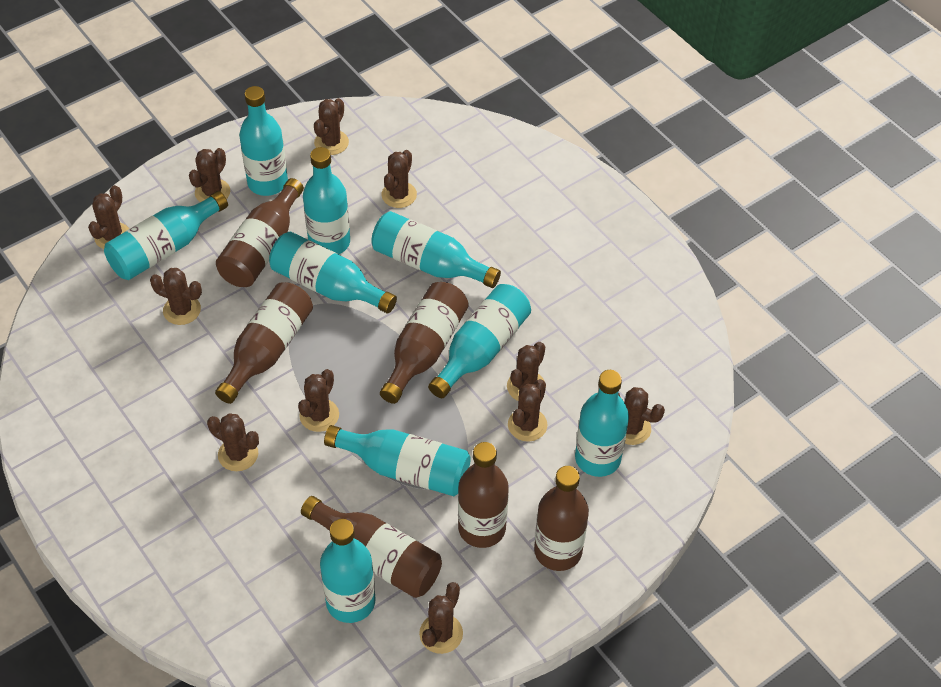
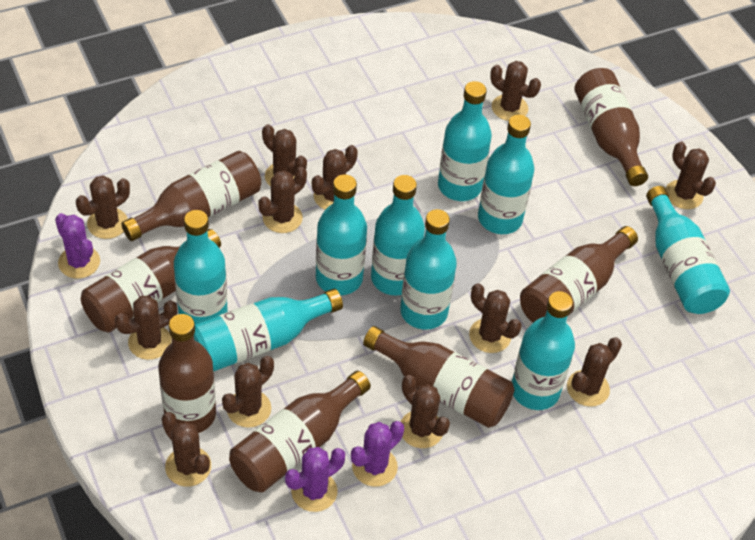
brown bottle: 6 -> 7
brown cactus: 11 -> 12
purple cactus: 0 -> 3

